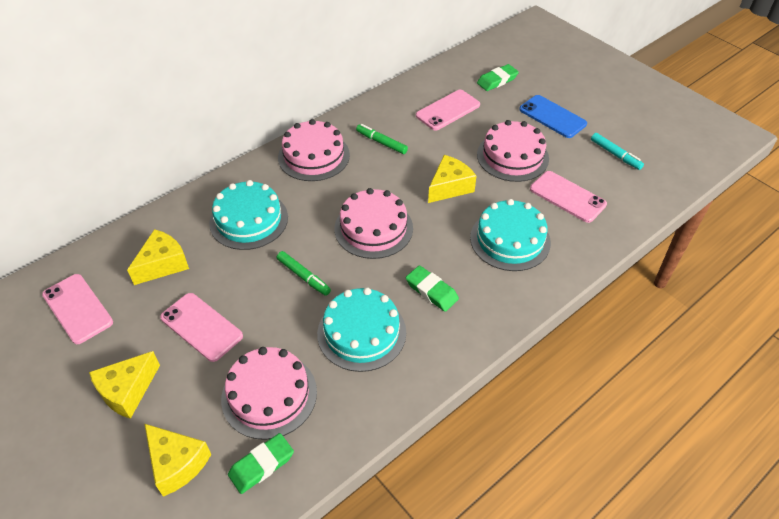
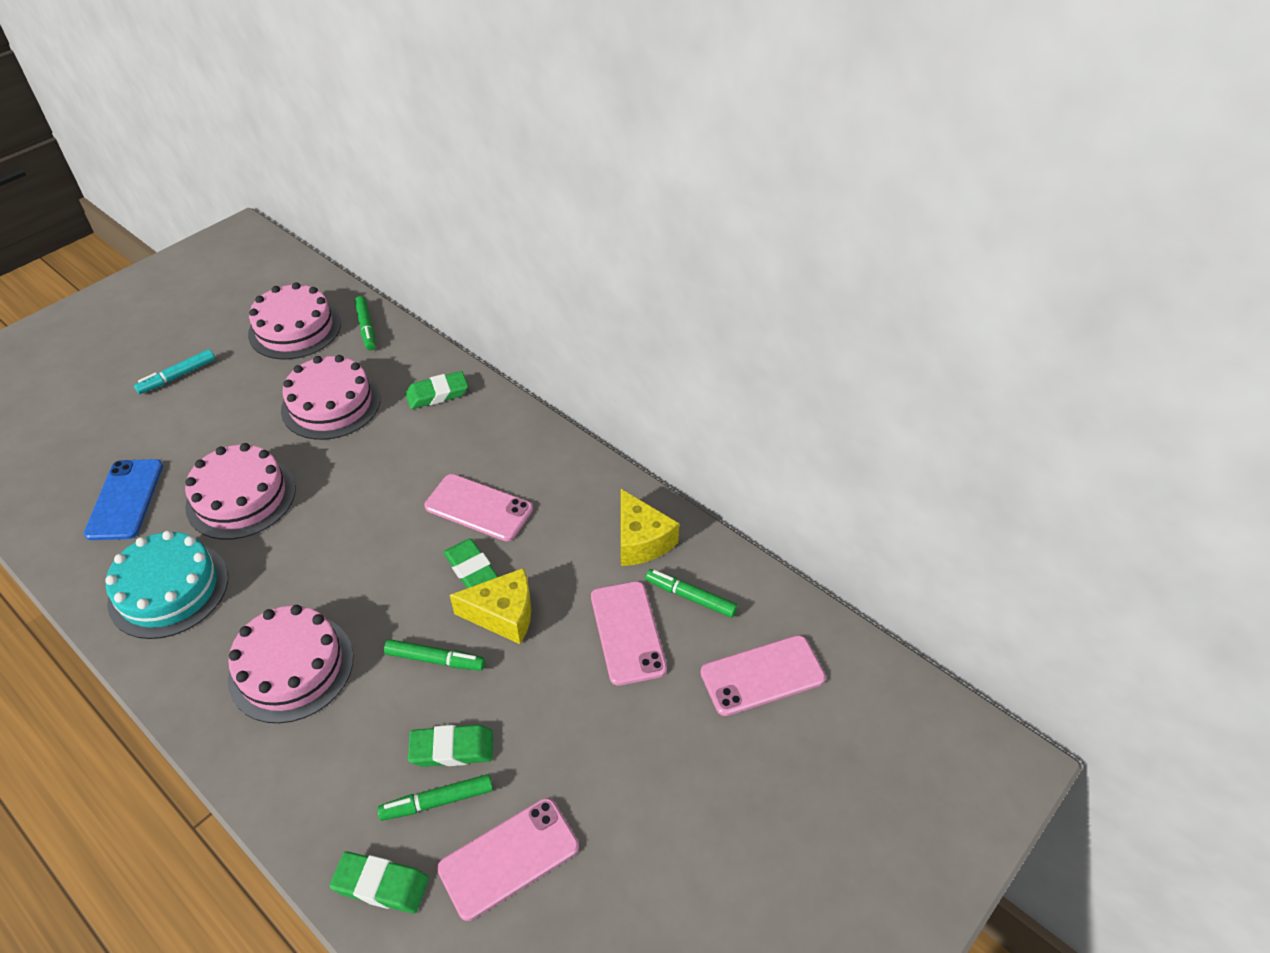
green eraser: 3 -> 4
green marker: 2 -> 4
turquoise cake: 3 -> 1
yellow cheese: 4 -> 2

